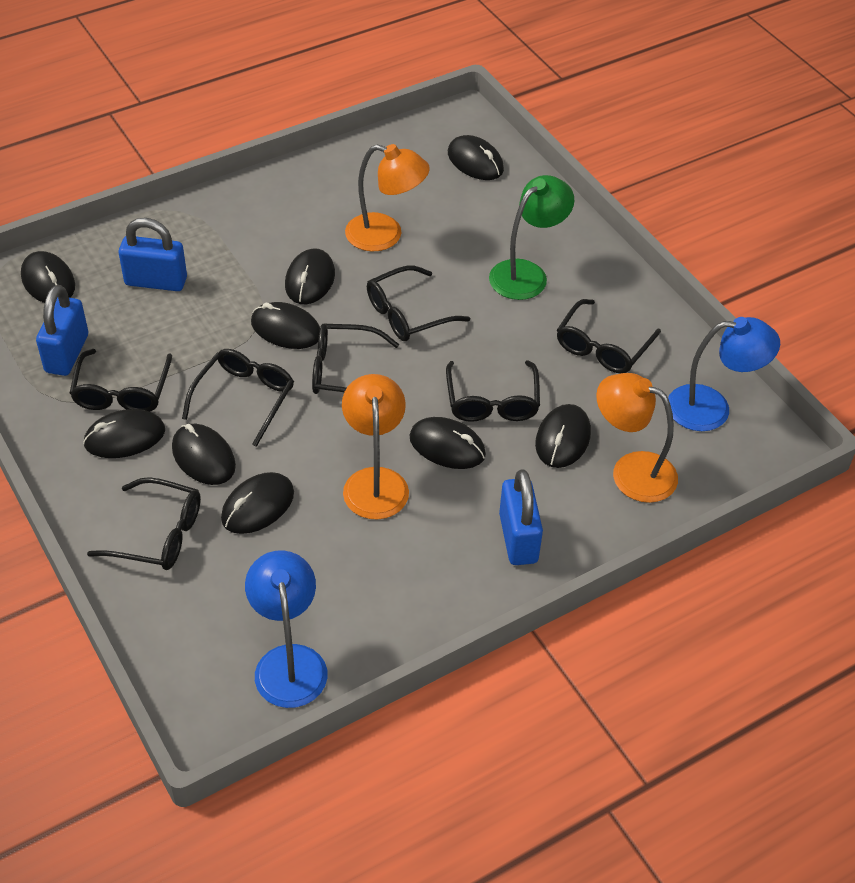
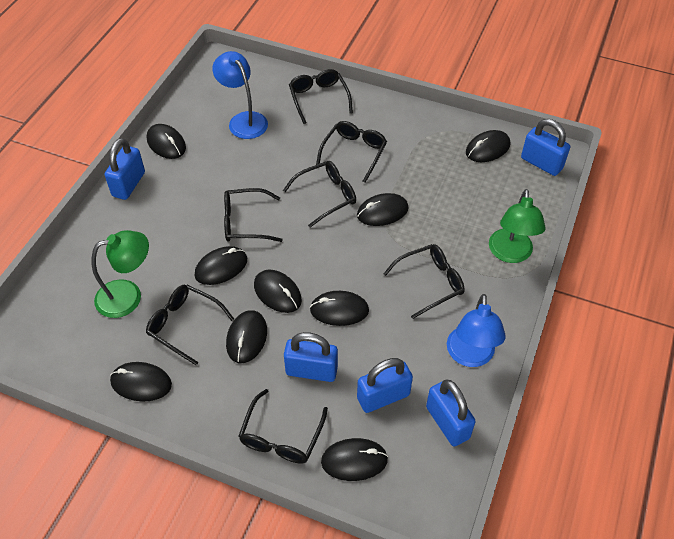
blue padlock: 3 -> 5
green lamp: 1 -> 2
orange lamp: 3 -> 0

